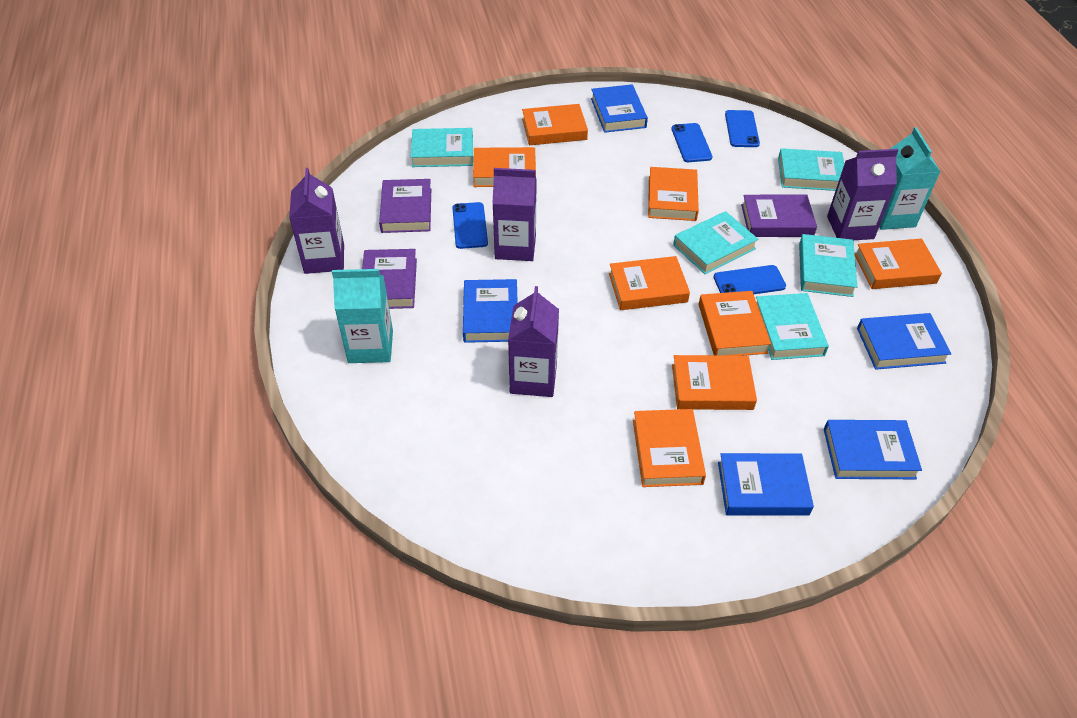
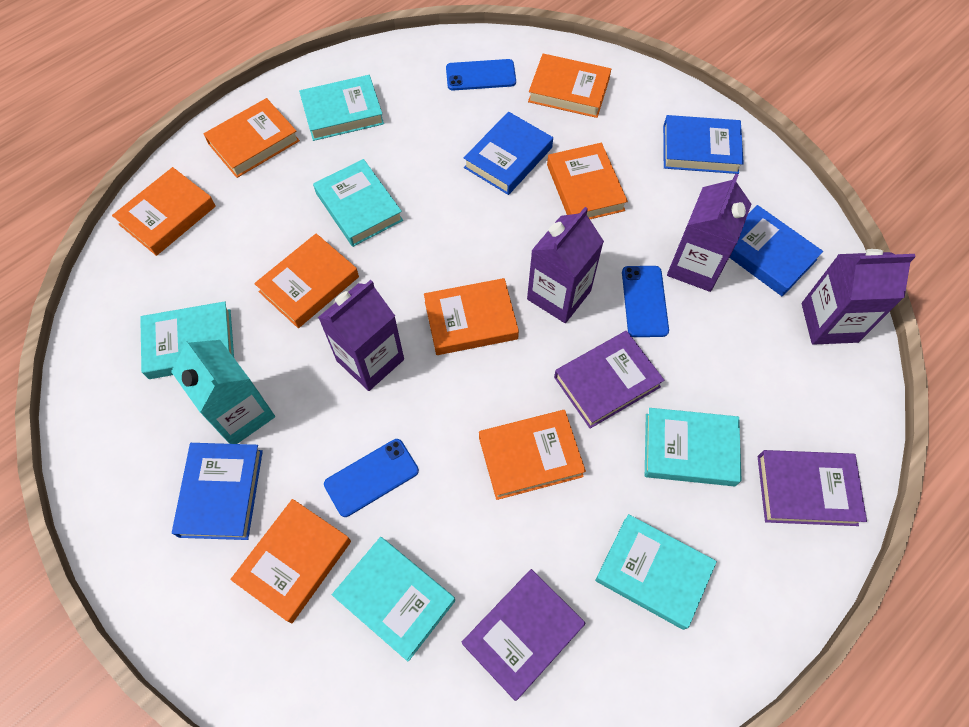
blue book: 5 -> 4
blue phone: 4 -> 3
turquoise book: 5 -> 6
turquoise carton: 2 -> 1

